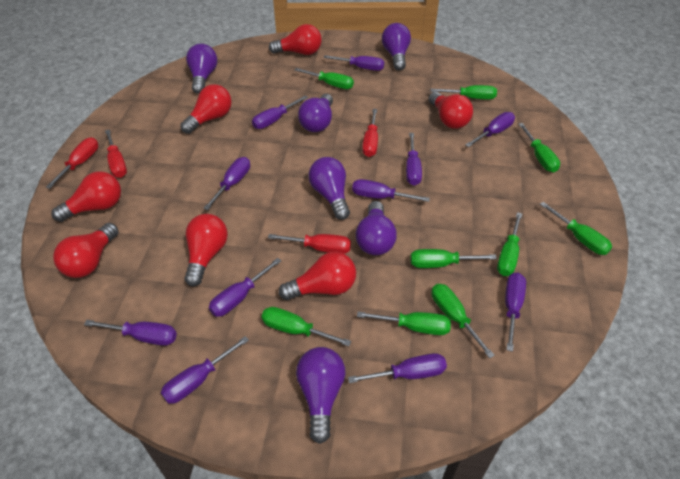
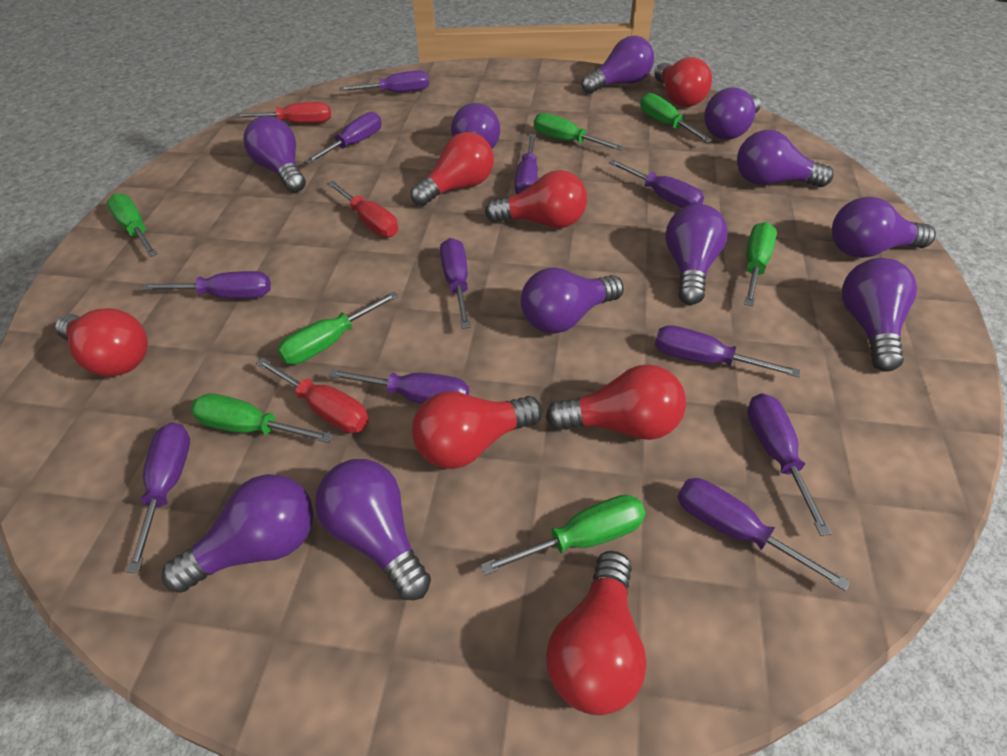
green screwdriver: 9 -> 7
purple light bulb: 6 -> 11
red screwdriver: 4 -> 3

